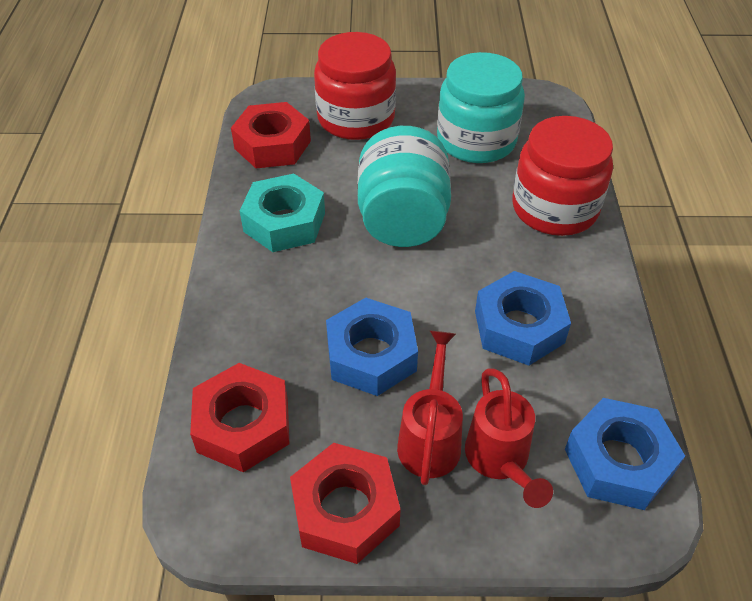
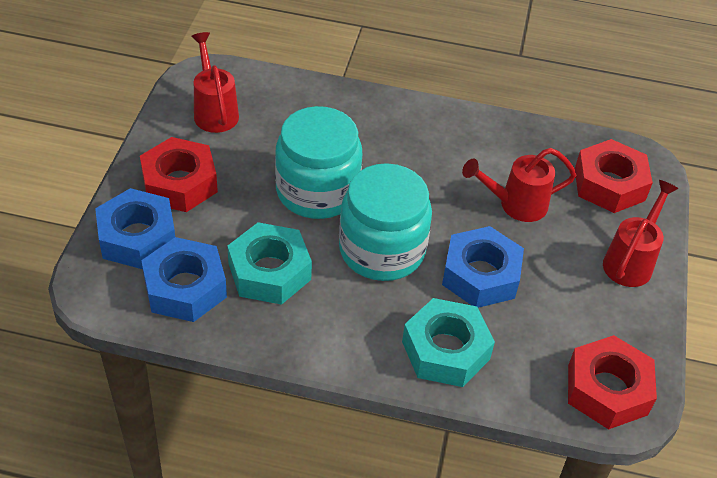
red jar: 2 -> 0
red watering can: 2 -> 3
turquoise nut: 1 -> 2

